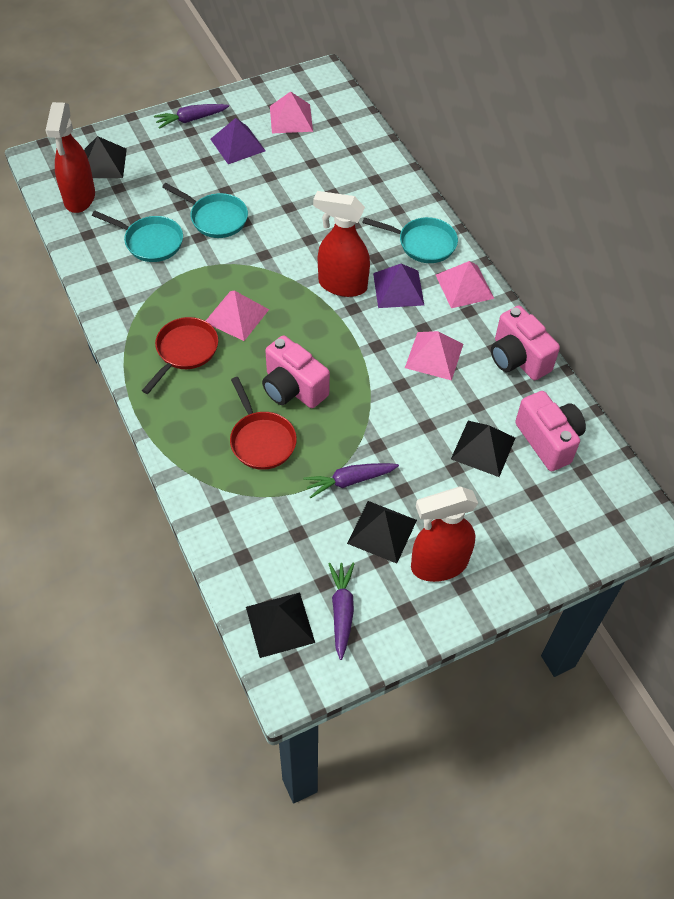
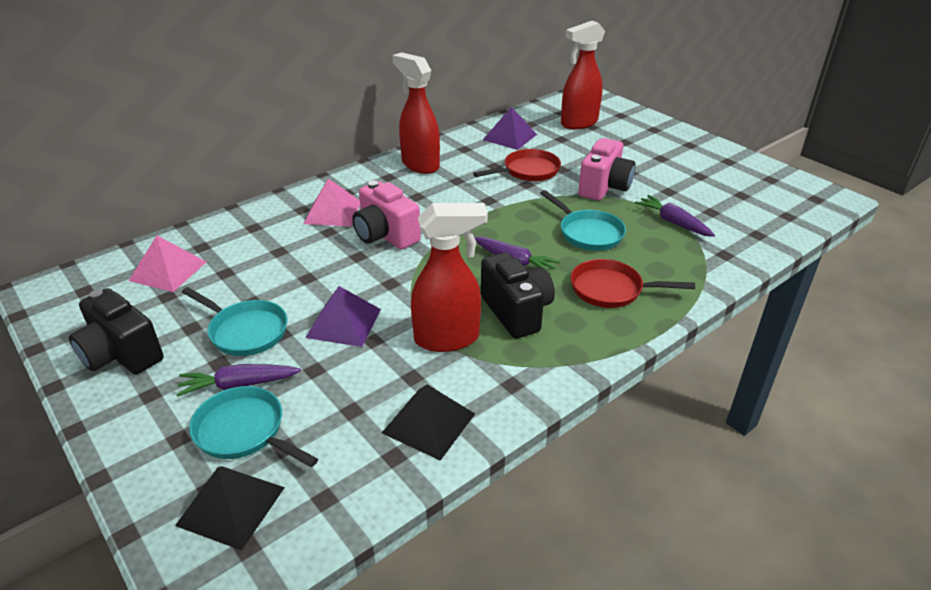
black camera: 0 -> 2
black pyramid: 4 -> 2
pink camera: 3 -> 2
pink pyramid: 4 -> 2

